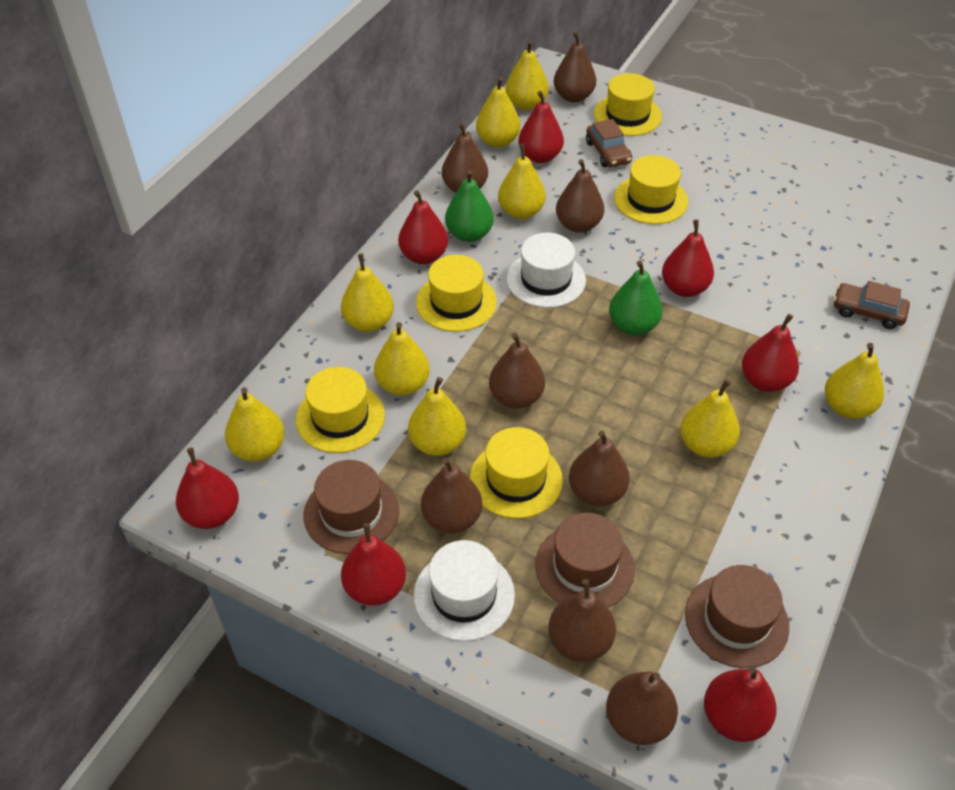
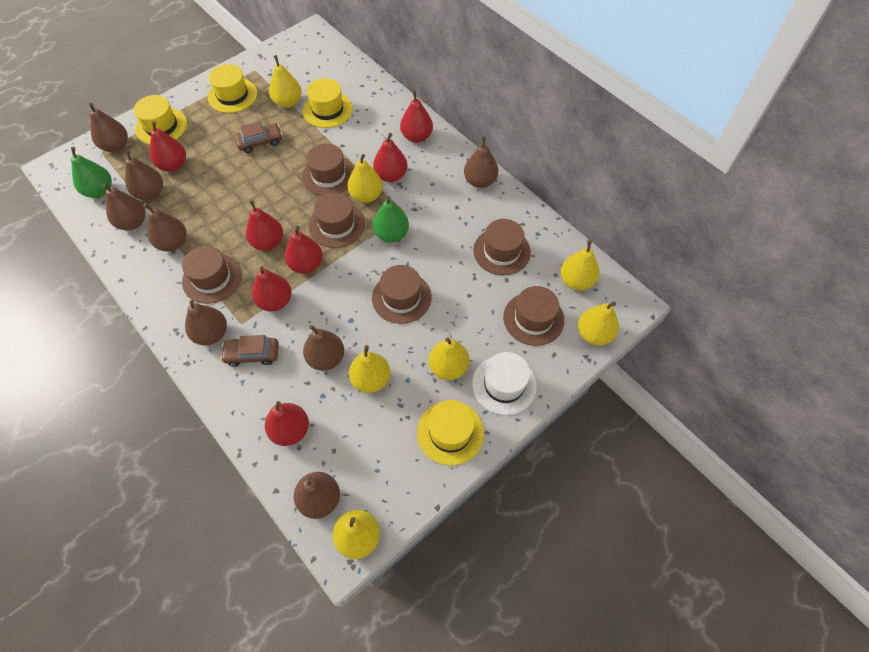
brown hat: 3 -> 6
white hat: 2 -> 1
yellow hat: 5 -> 4
yellow pear: 9 -> 7

